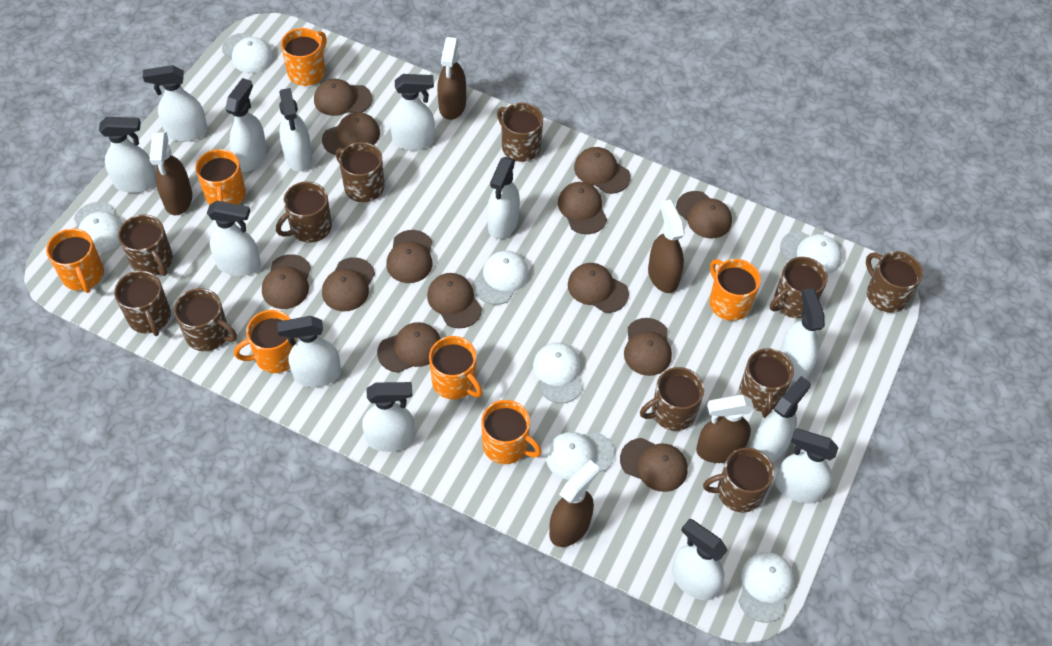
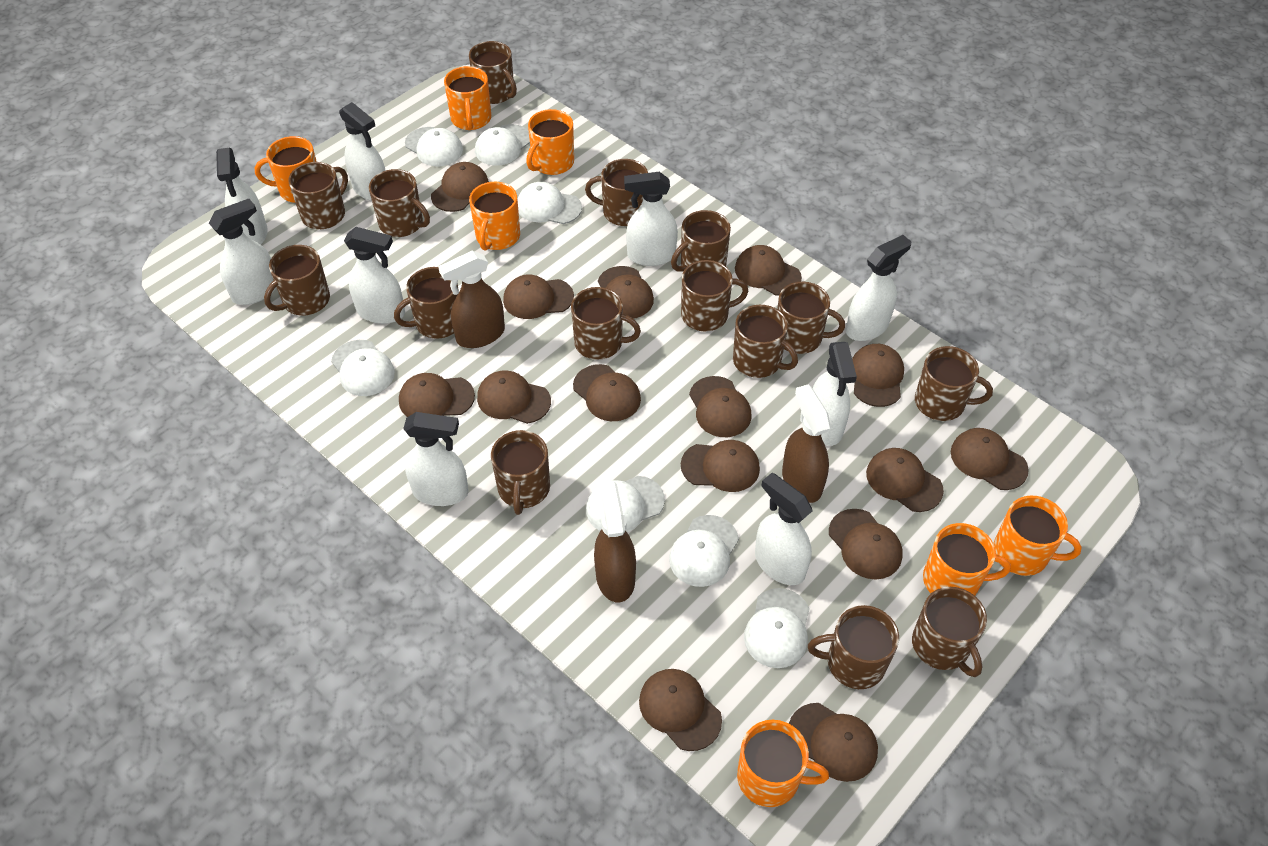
brown cap: 13 -> 15
brown mug: 11 -> 15
brown spray bottle: 5 -> 3
white spray bottle: 13 -> 9

